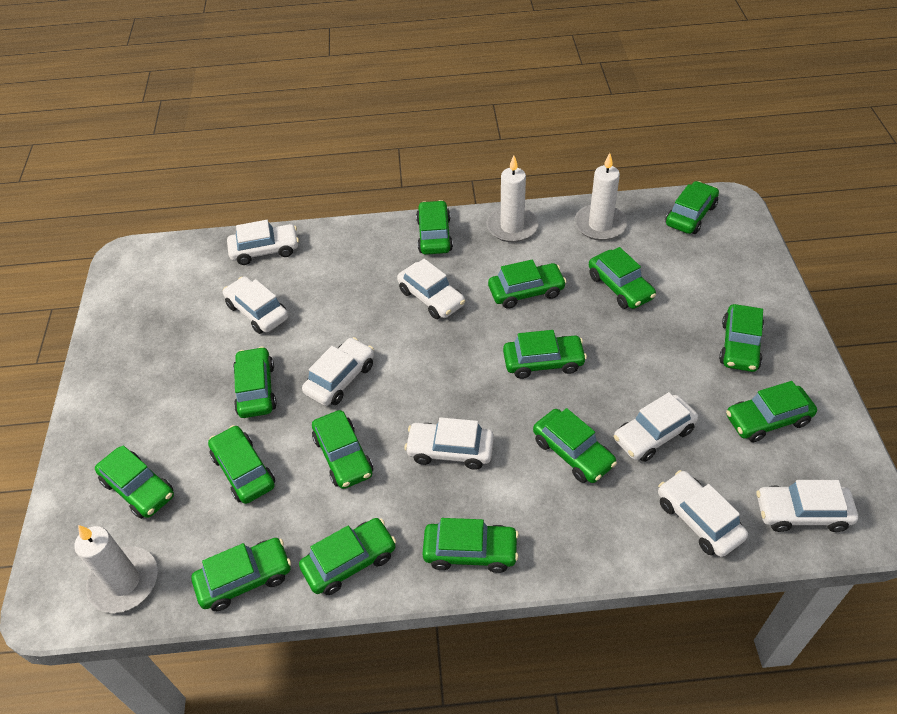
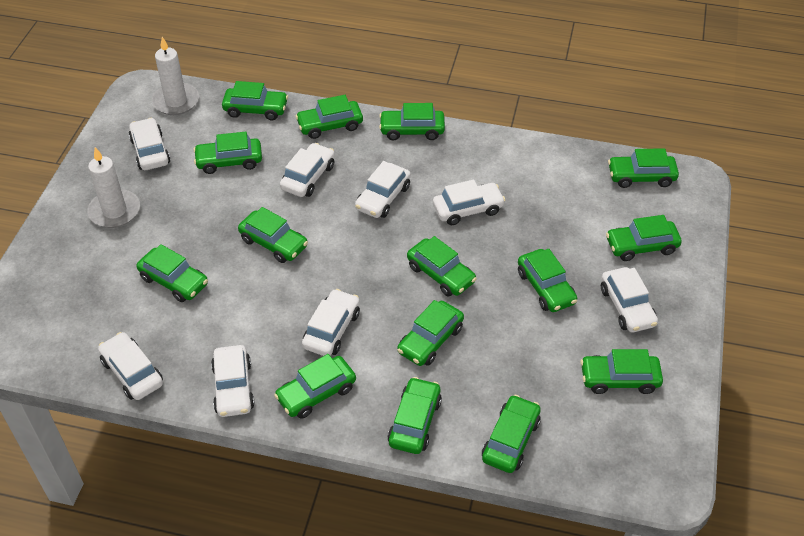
white candle: 3 -> 2

